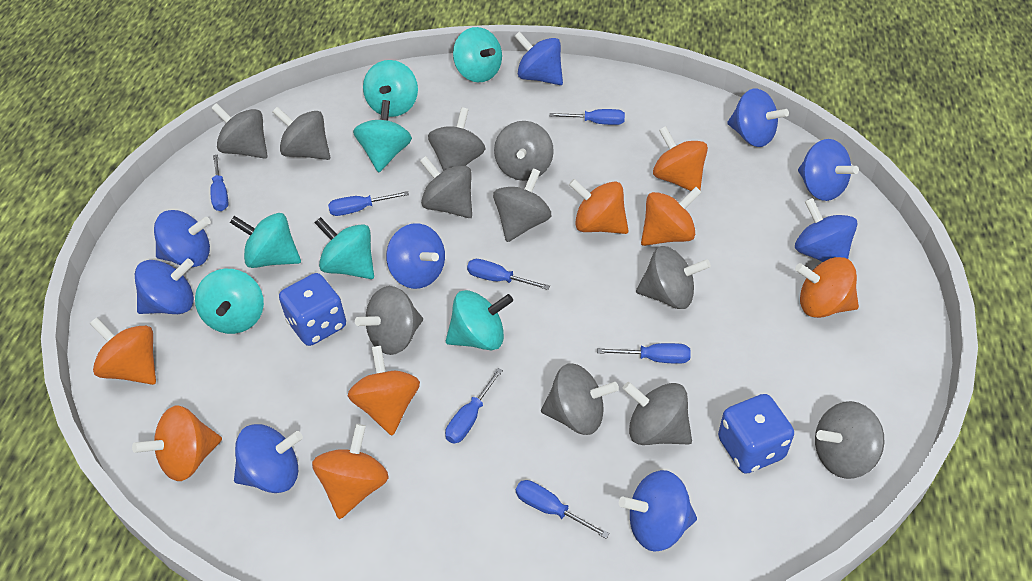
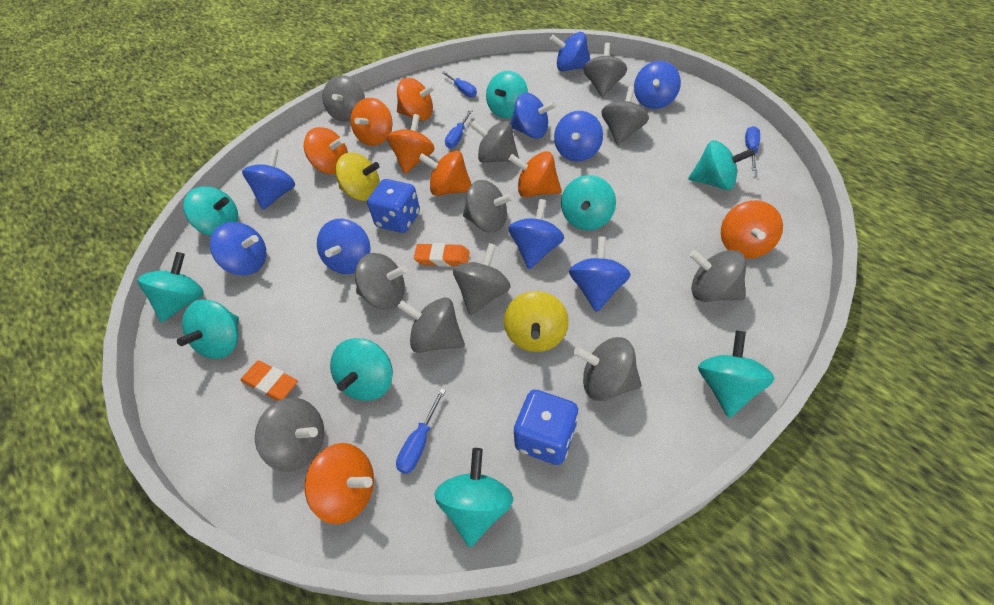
blue screwdriver: 7 -> 4
orange eraser: 0 -> 2
turquoise spinning top: 7 -> 9
yellow spinning top: 0 -> 2

